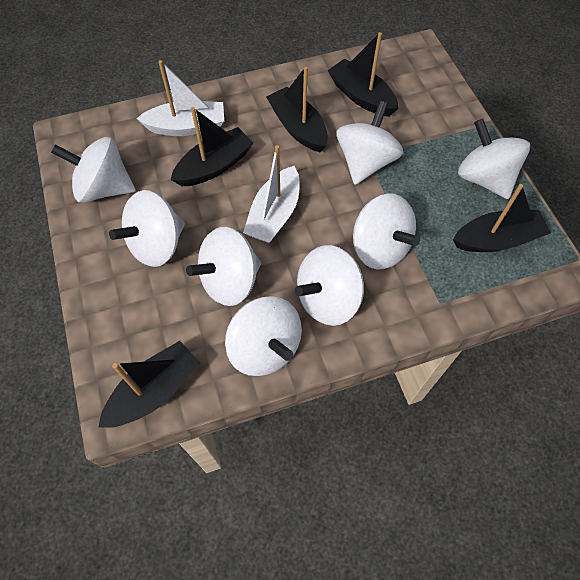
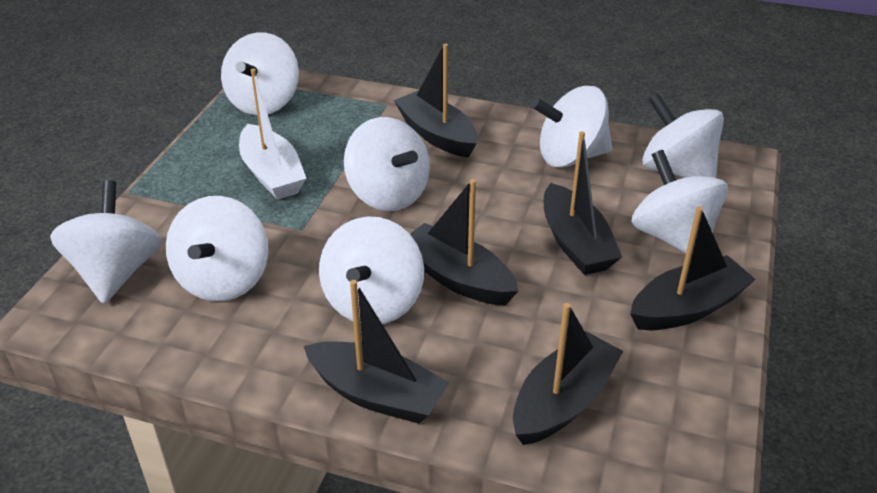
black boat: 5 -> 6
white boat: 2 -> 1

